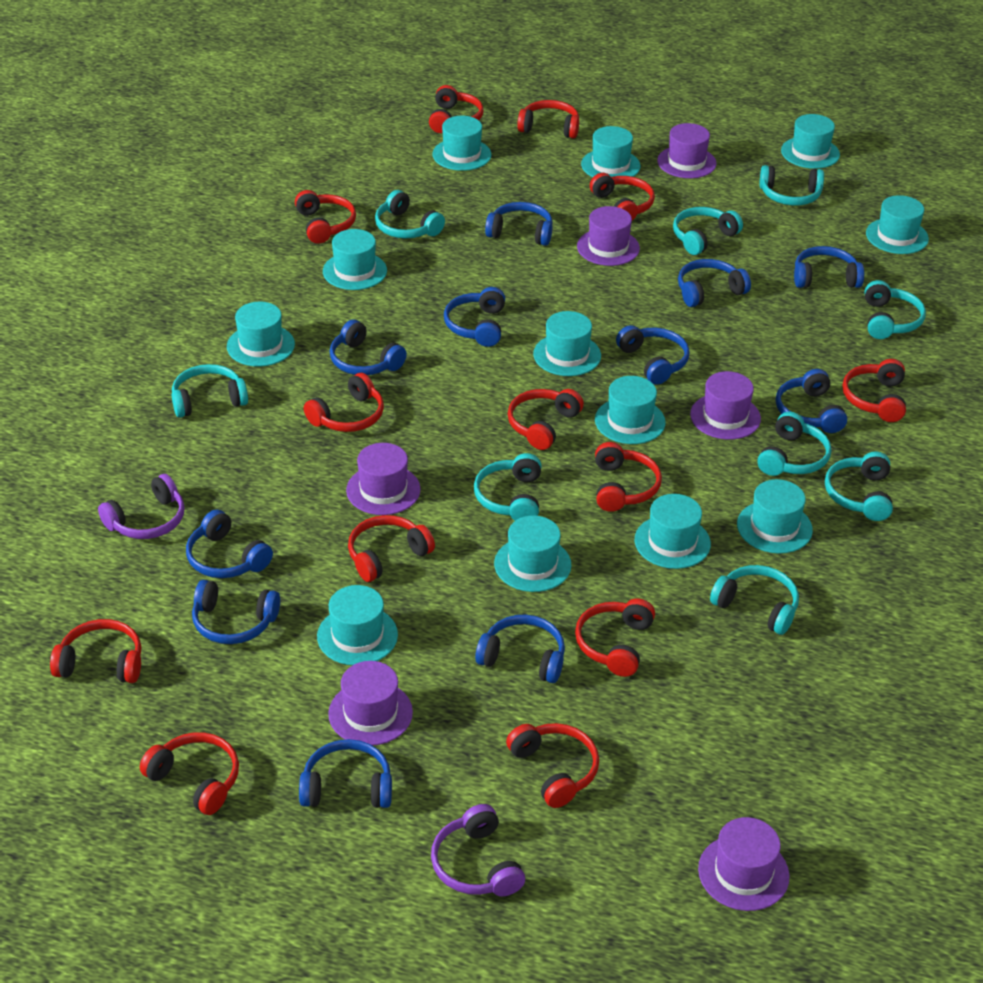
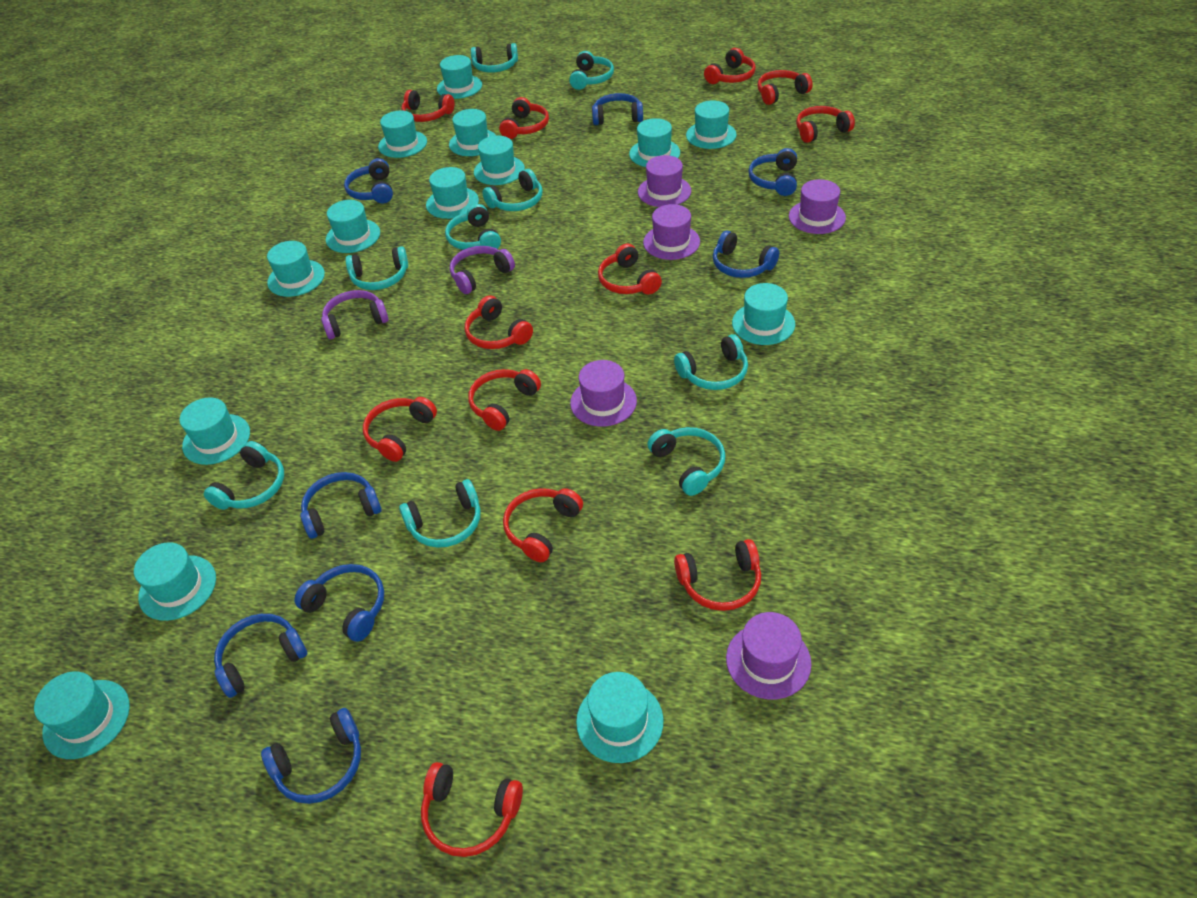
blue headphones: 11 -> 8
purple hat: 6 -> 5
red headphones: 13 -> 12
turquoise hat: 12 -> 14

